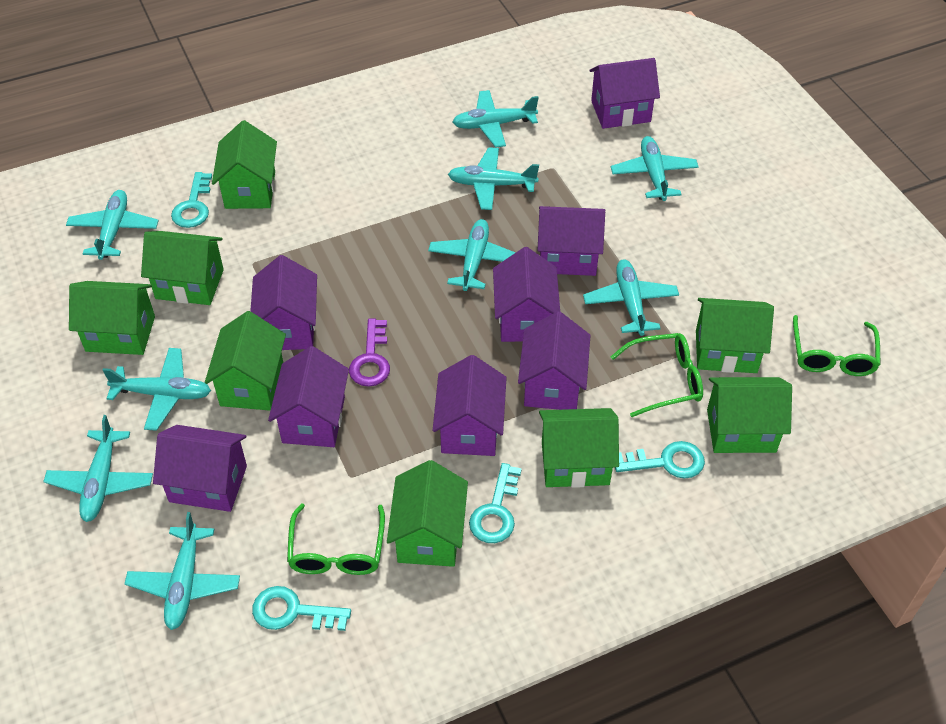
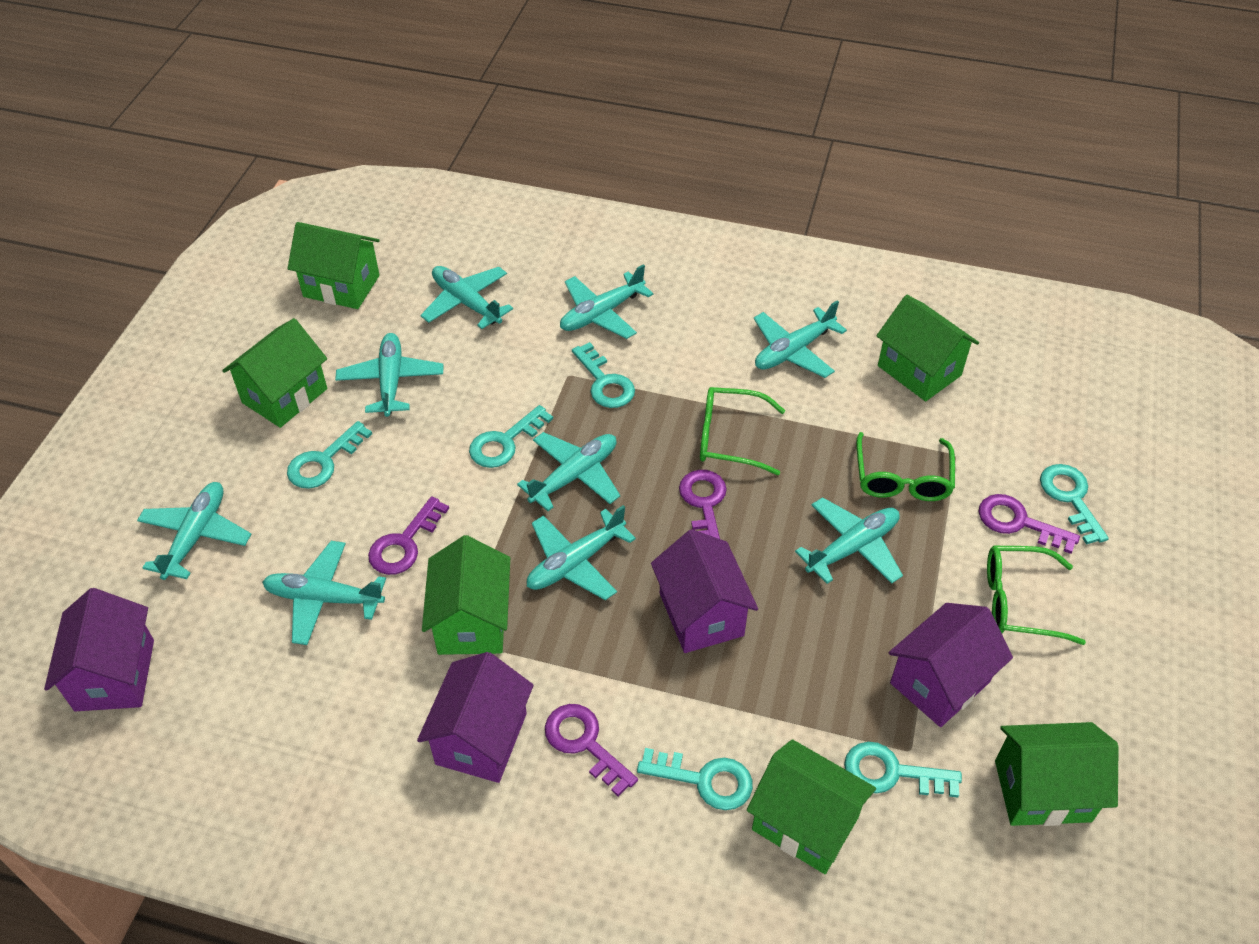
green house: 8 -> 6
purple house: 8 -> 4
purple key: 1 -> 4
turquoise key: 4 -> 6

